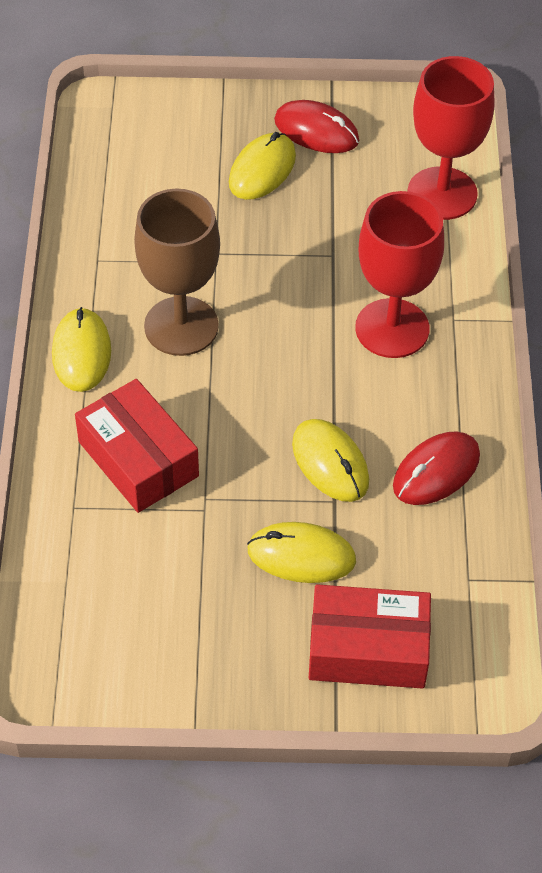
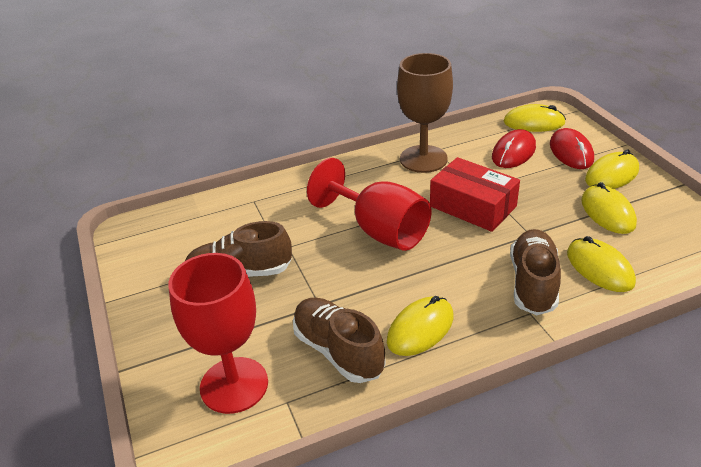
brown shoe: 0 -> 3
red box: 2 -> 1
yellow mouse: 4 -> 5

